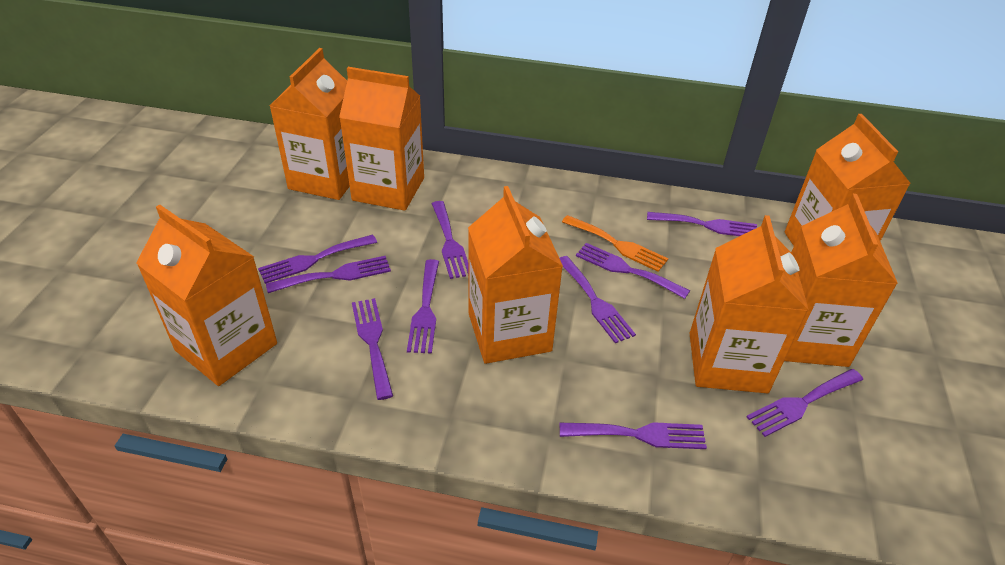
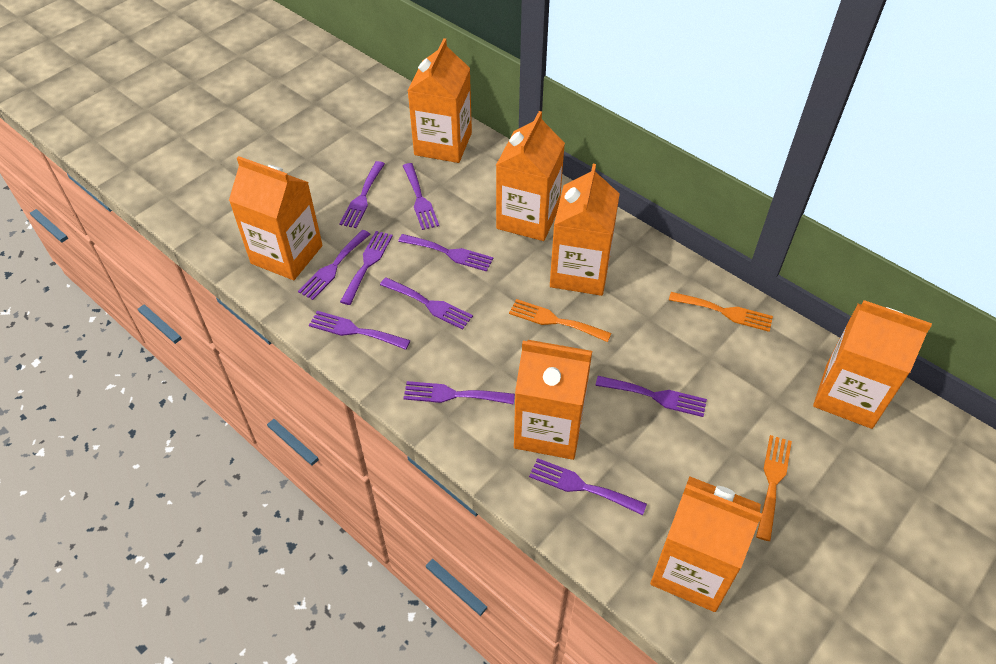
orange fork: 1 -> 3

